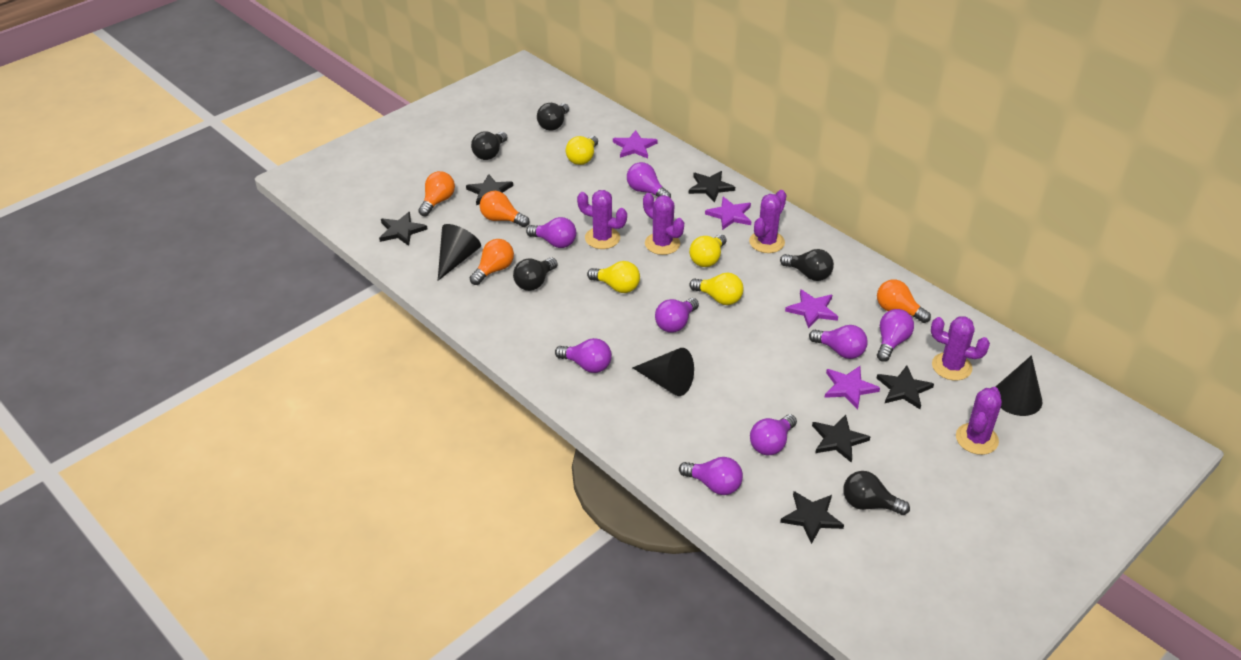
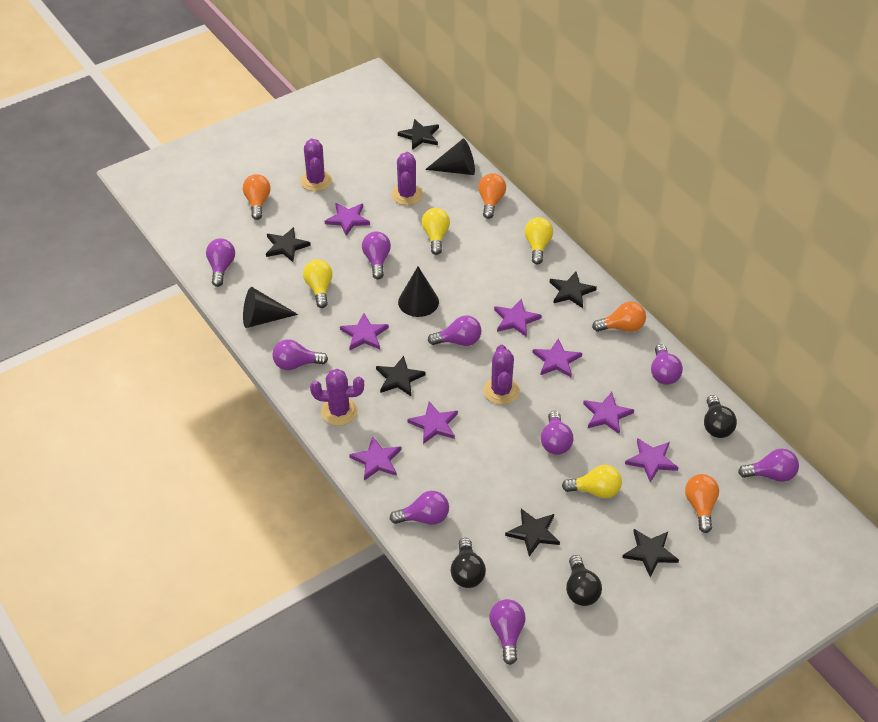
black light bulb: 5 -> 3
purple cactus: 5 -> 4
purple light bulb: 8 -> 9
purple star: 4 -> 8

